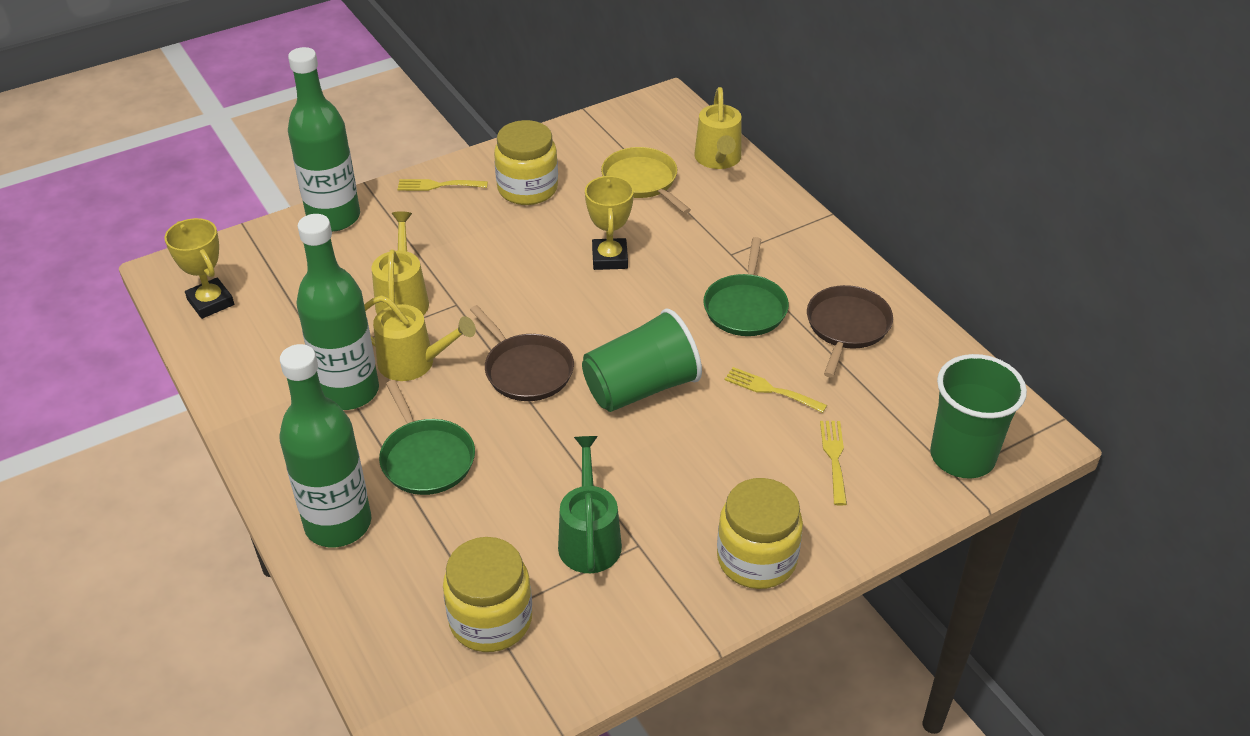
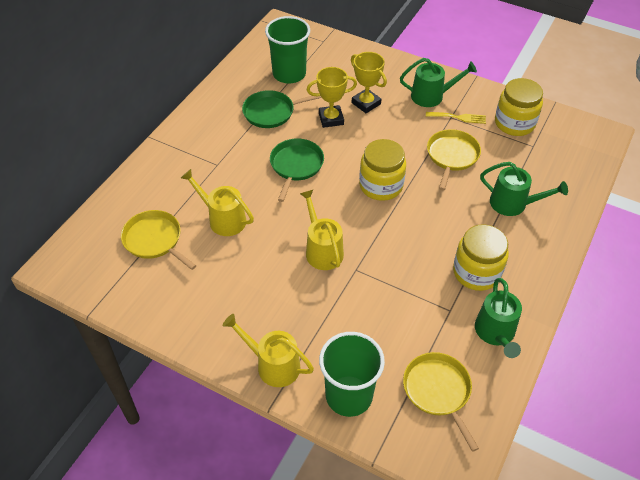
brown pan: 2 -> 0
green bottle: 3 -> 0
green watering can: 1 -> 3
yellow fork: 3 -> 1
yellow pan: 1 -> 3

